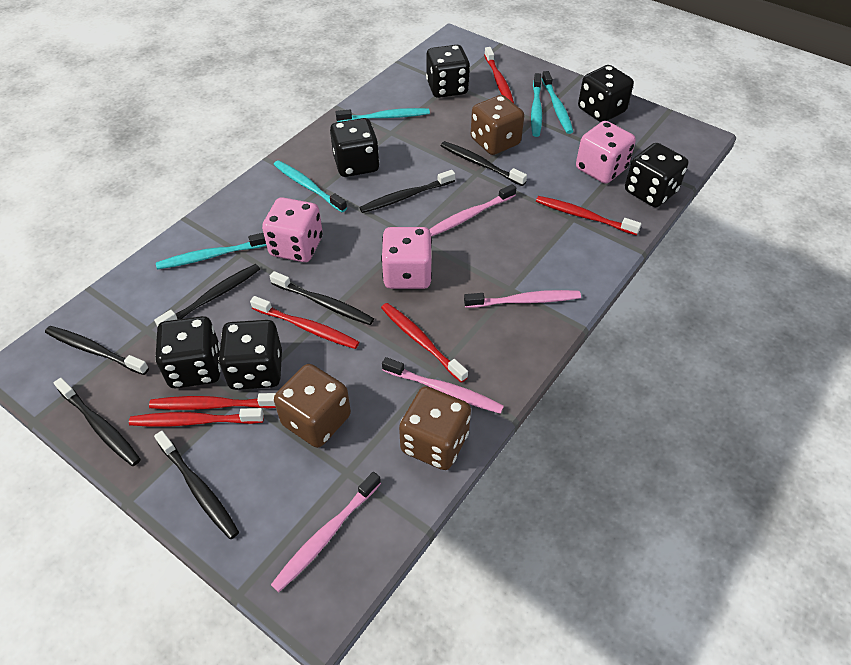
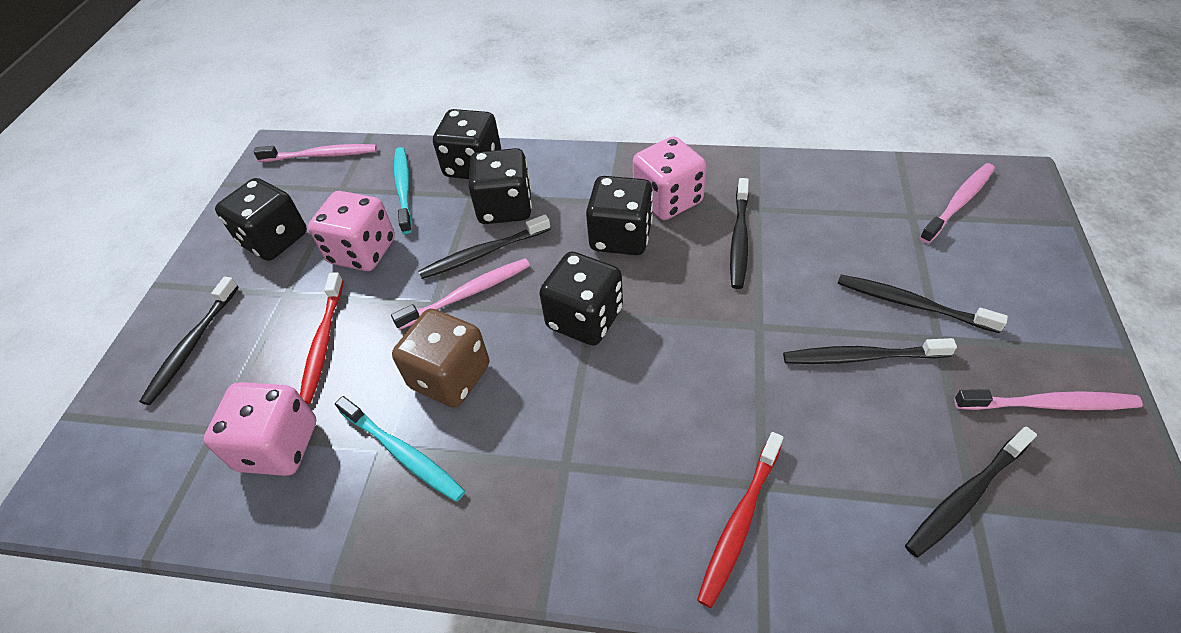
black dice: 6 -> 5
black toothbrush: 7 -> 6
brown dice: 3 -> 1
red toothbrush: 6 -> 2
turquoise toothbrush: 5 -> 2

